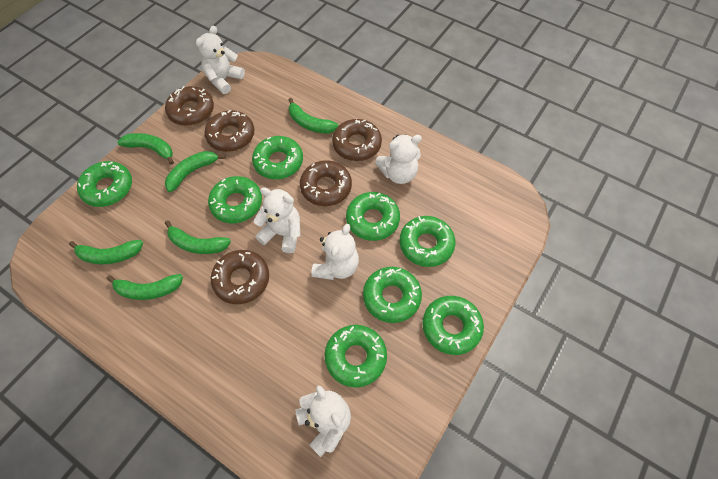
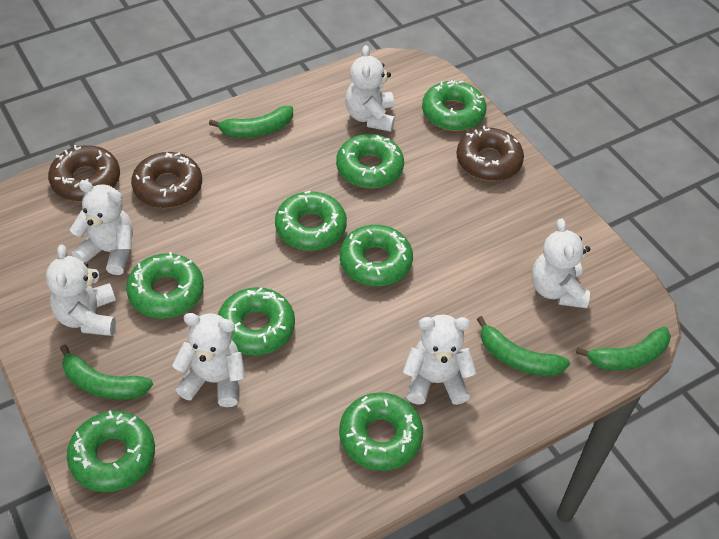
brown donut: 5 -> 3
green banana: 6 -> 4
white teddy bear: 5 -> 6

